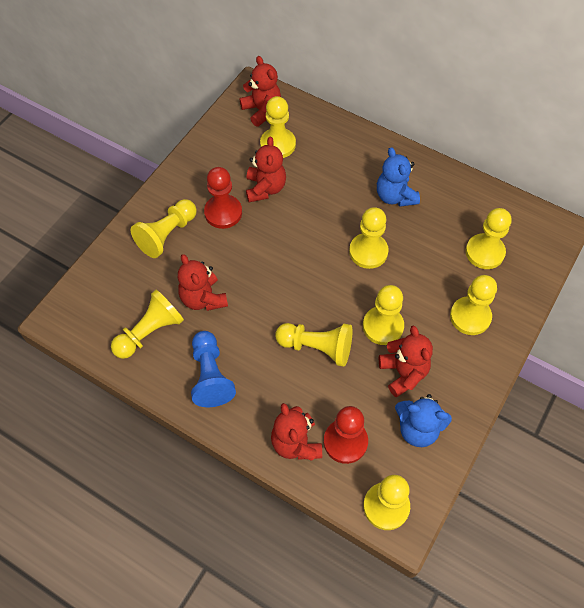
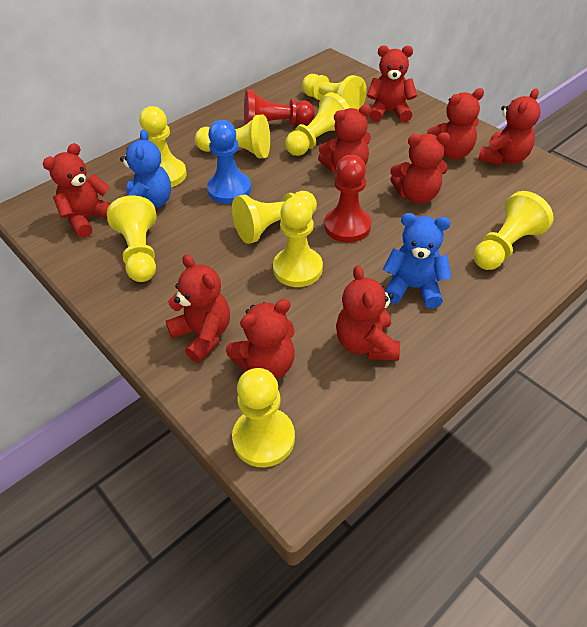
red teddy bear: 5 -> 9

